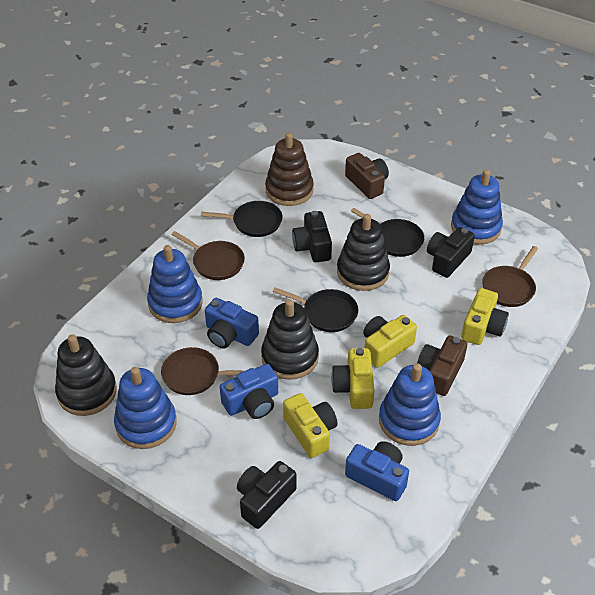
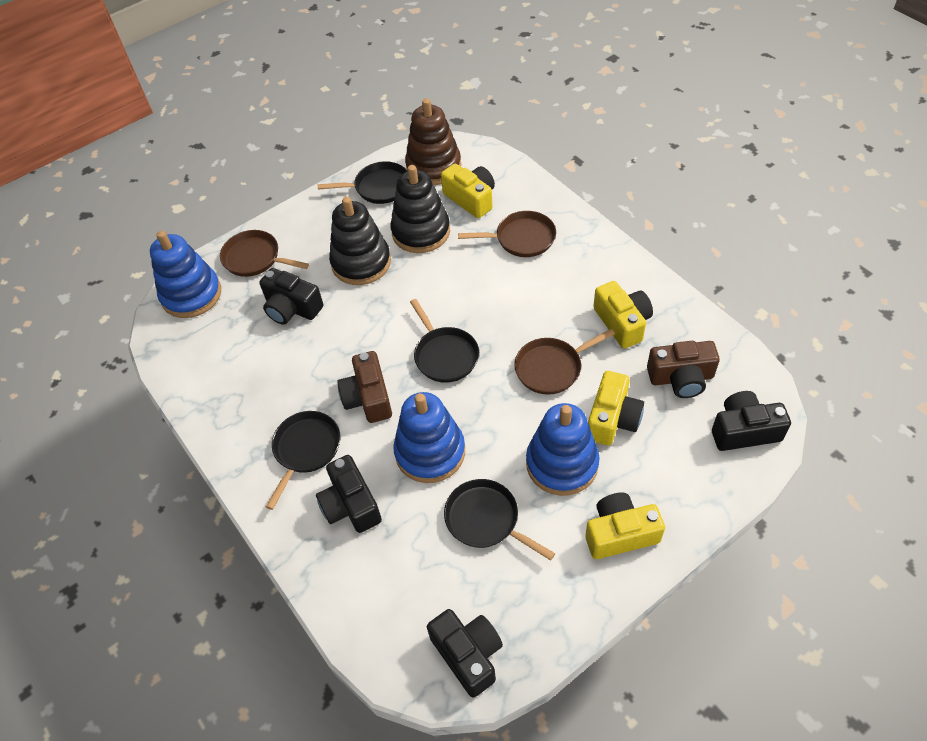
black camera: 3 -> 4
black pan: 3 -> 4
black stacking toy: 3 -> 2
blue camera: 3 -> 0
blue stacking toy: 4 -> 3

